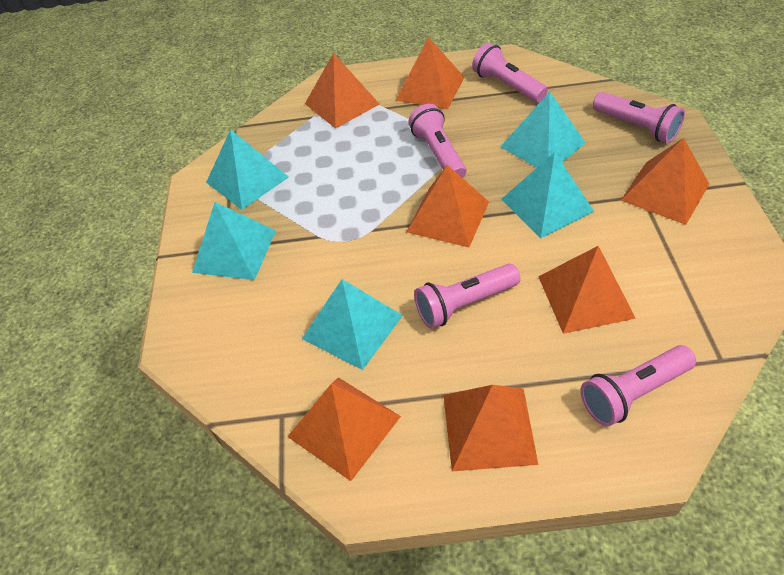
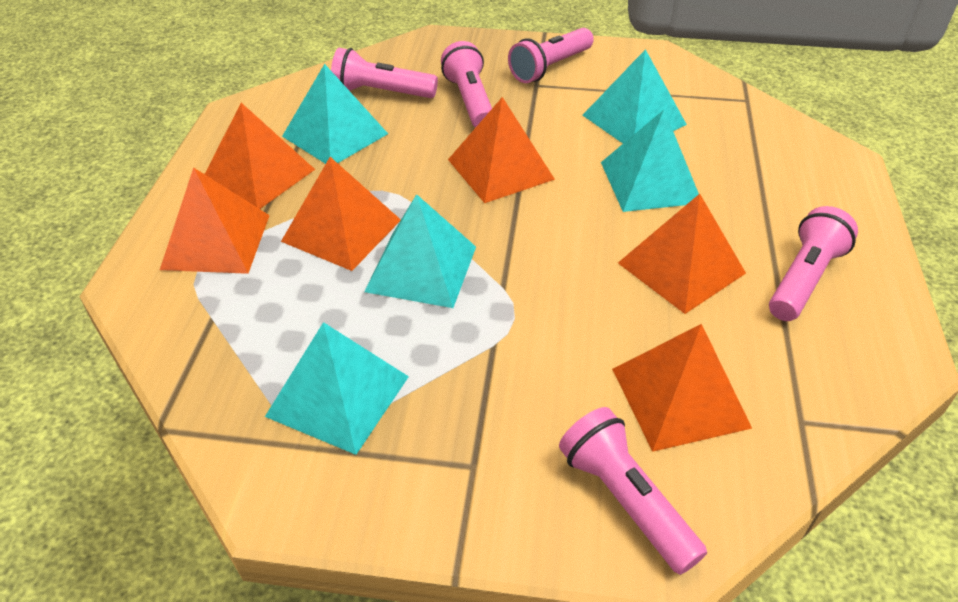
orange pyramid: 7 -> 6

